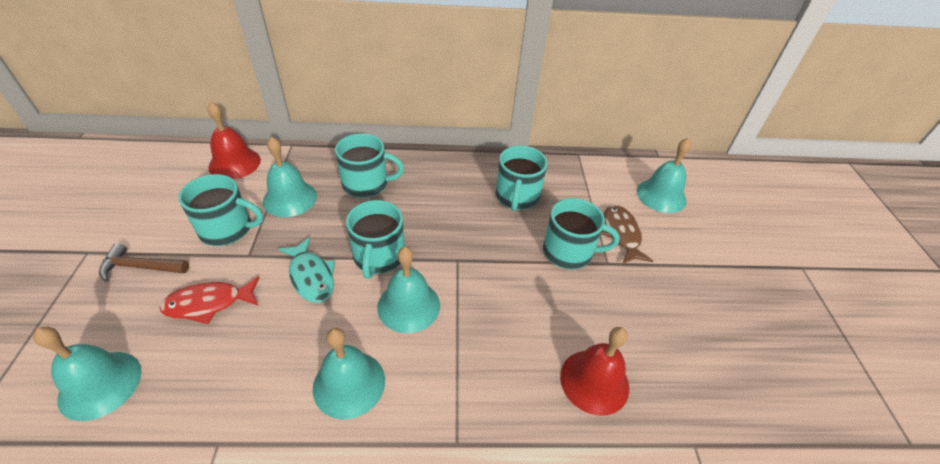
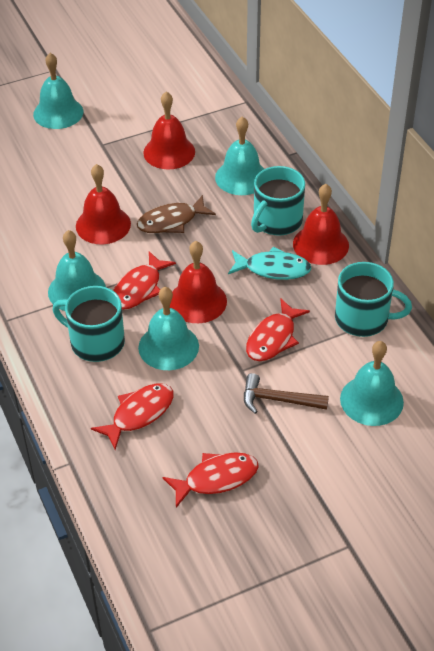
red bell: 2 -> 4
red fish: 1 -> 4
turquoise mug: 5 -> 3

